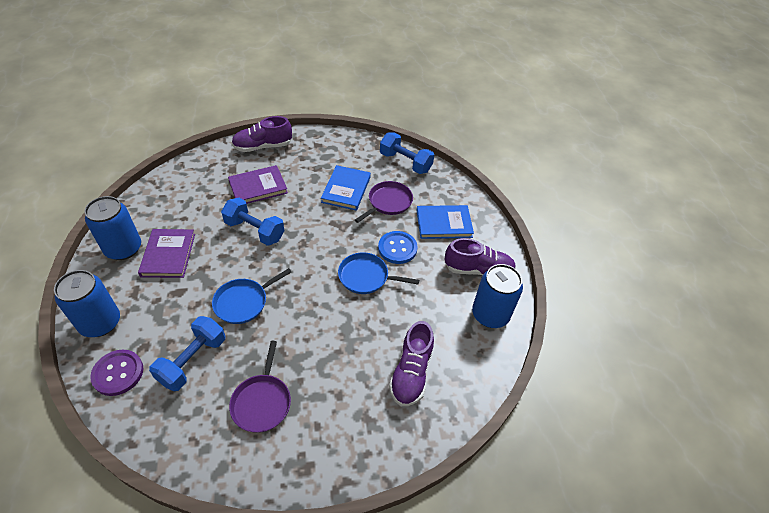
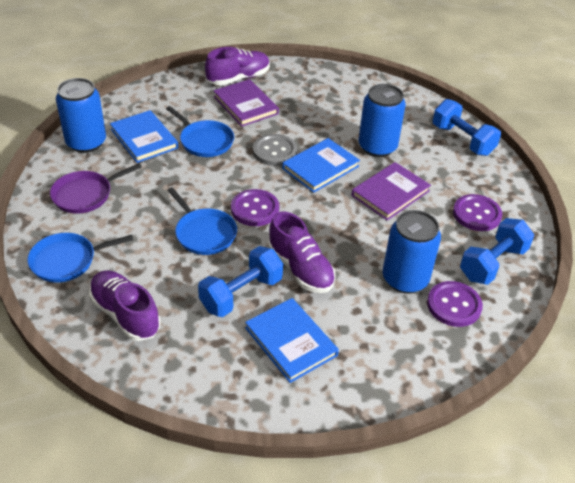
blue book: 2 -> 3
blue button: 1 -> 0
blue pan: 2 -> 3
grey button: 0 -> 1
purple button: 1 -> 3
purple pan: 2 -> 1

